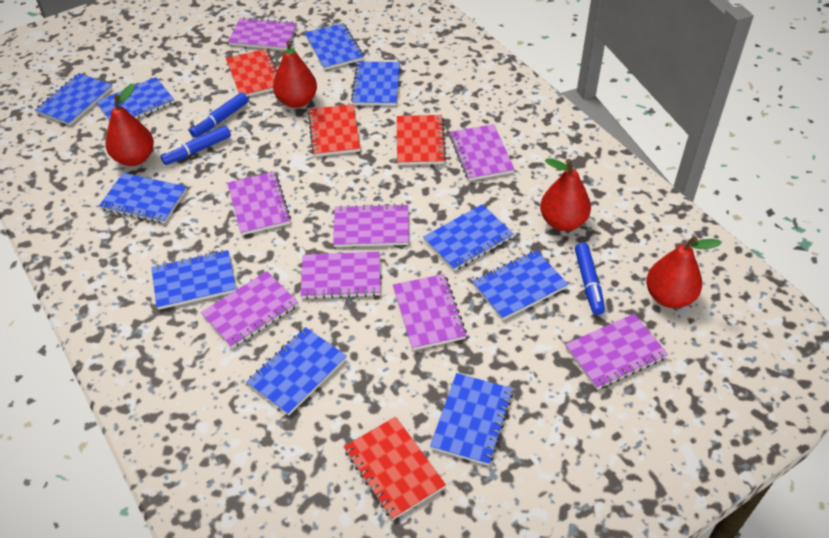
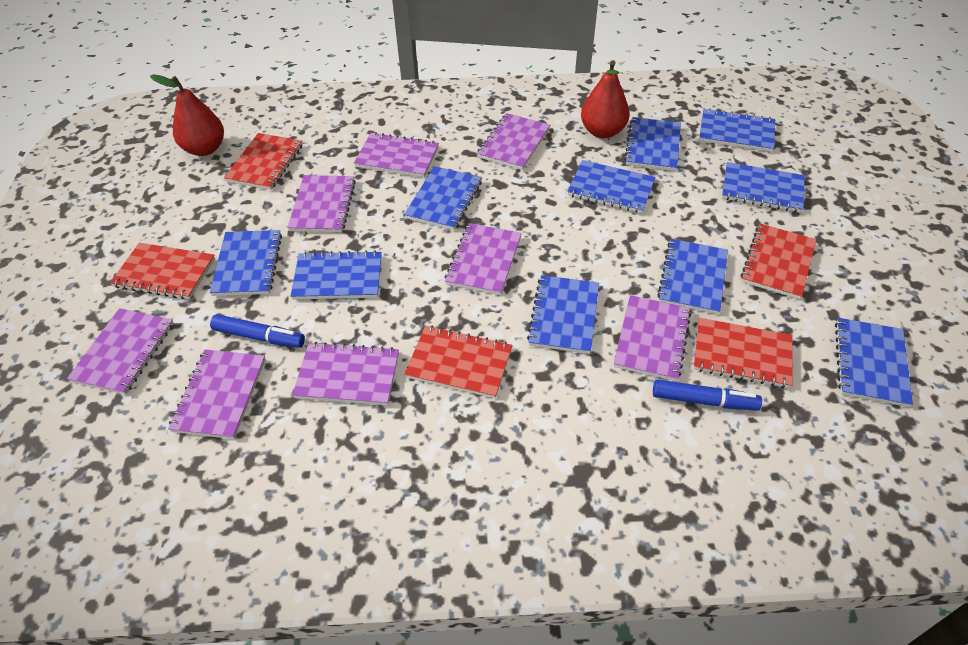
blue marker: 3 -> 2
red notebook: 4 -> 5
red pear: 4 -> 2

